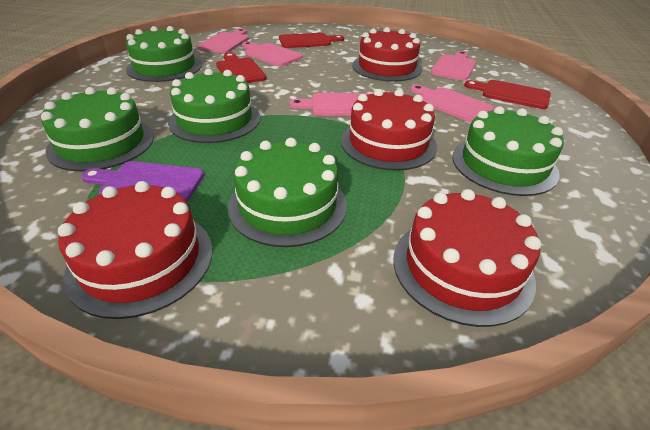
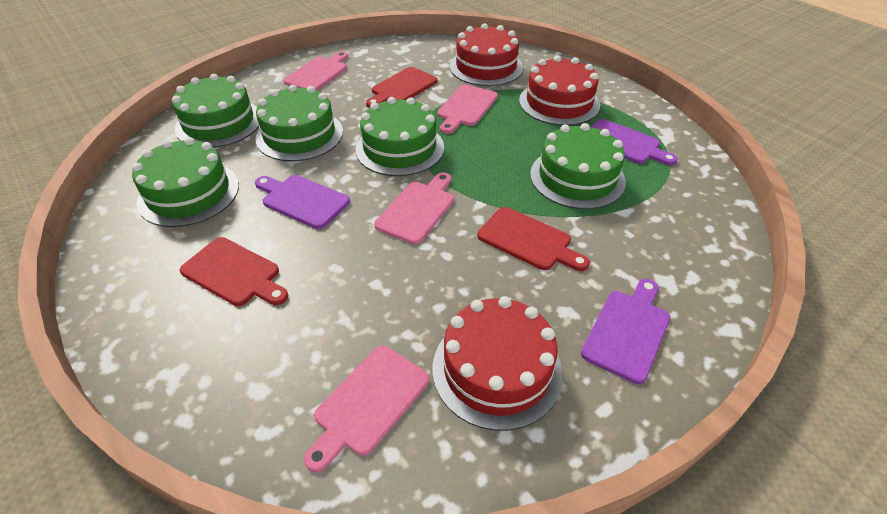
pink cutting board: 5 -> 4
purple cutting board: 1 -> 3
red cake: 4 -> 3

